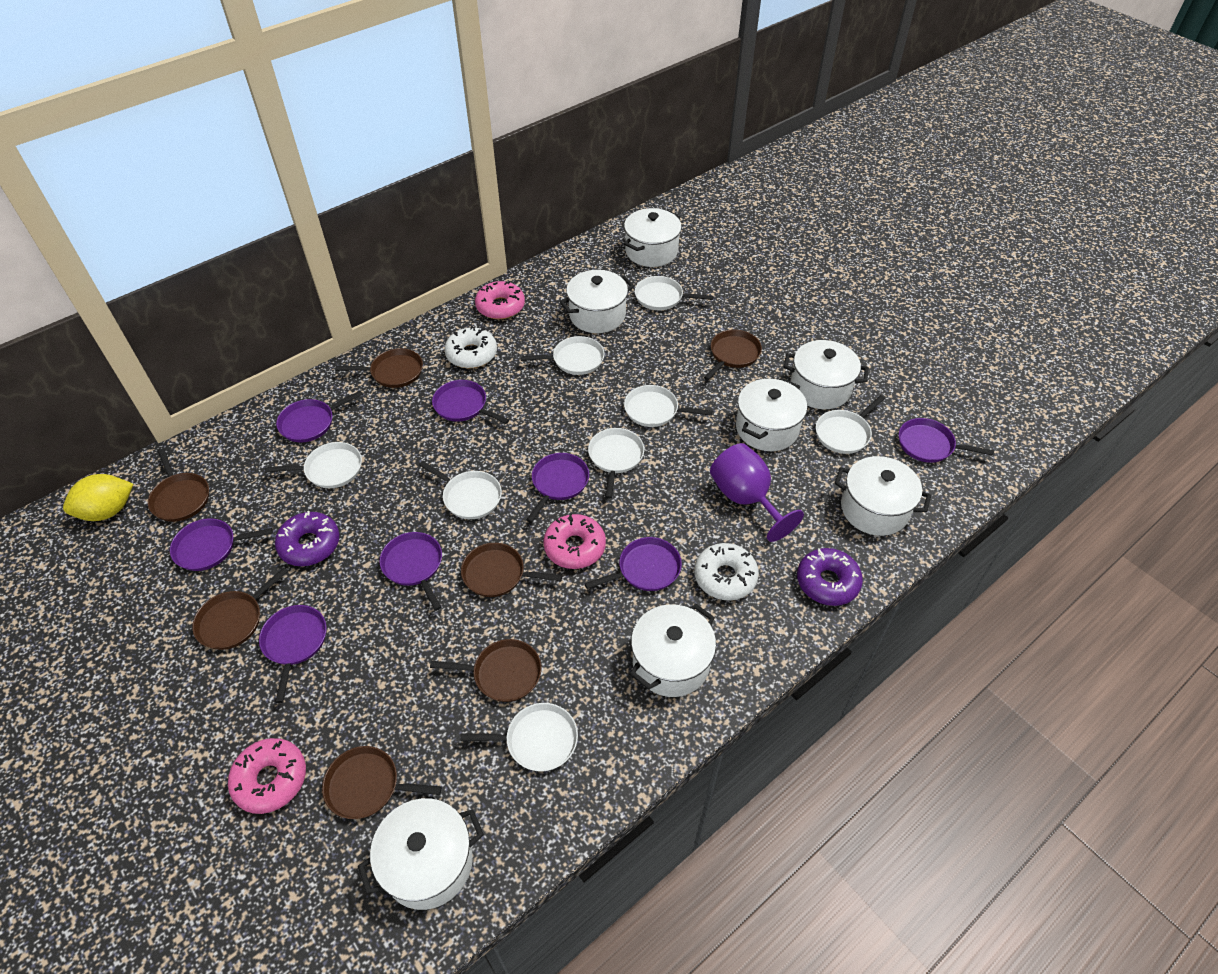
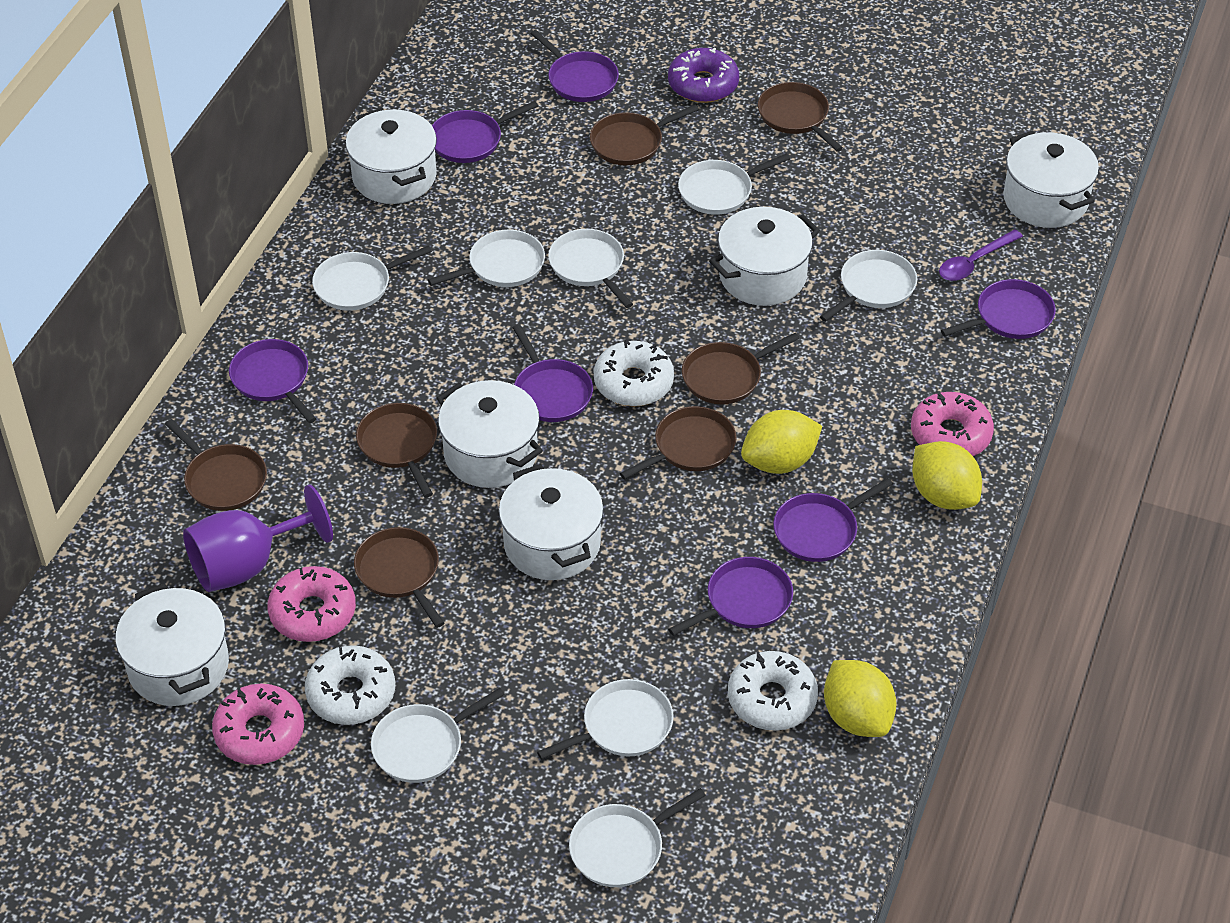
purple donut: 2 -> 1
purple pan: 8 -> 7
purple spoon: 0 -> 1
white donut: 2 -> 3
white pot: 7 -> 6
yellow lemon: 1 -> 3

